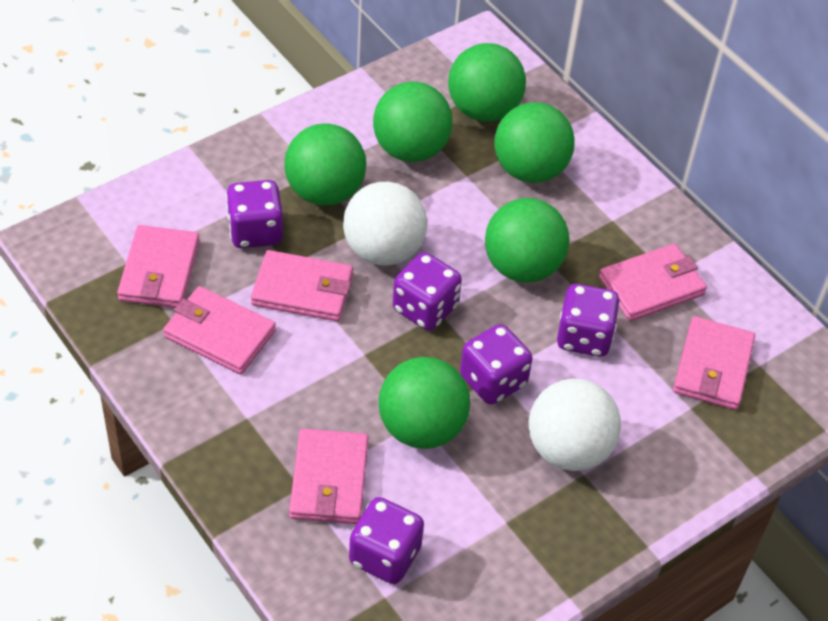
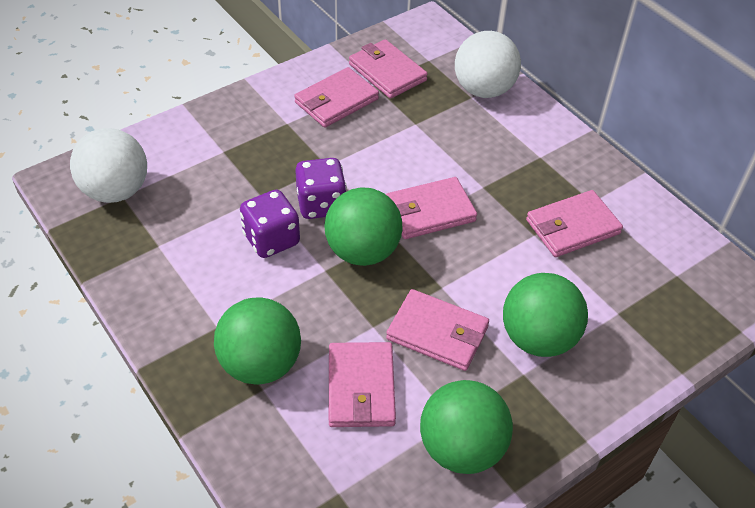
green ball: 6 -> 4
purple dice: 5 -> 2

